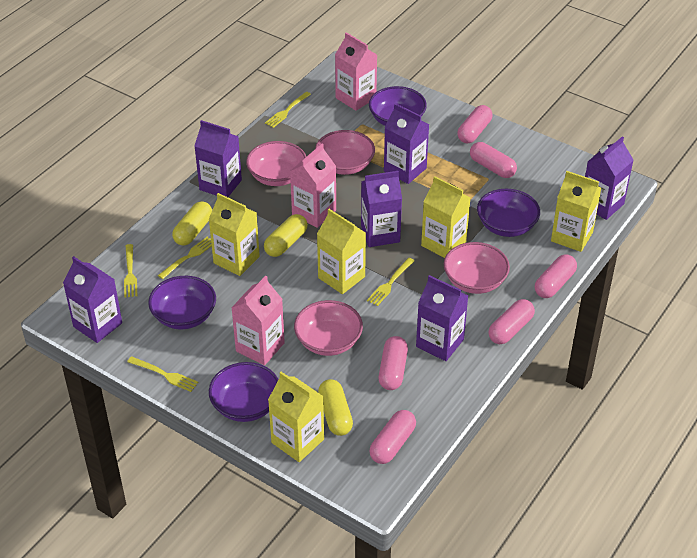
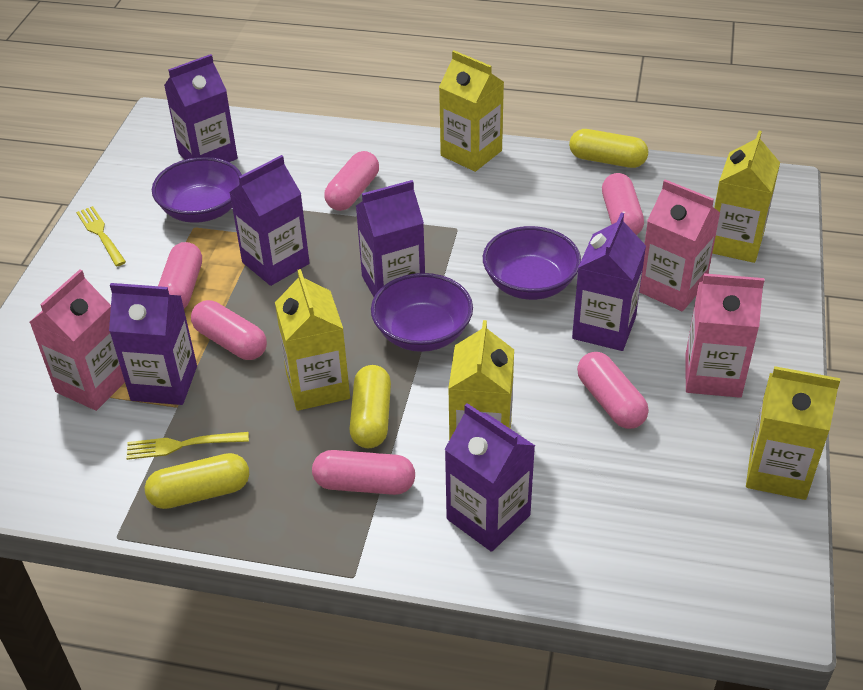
pink bowl: 4 -> 0
purple bowl: 4 -> 3
yellow fork: 5 -> 2

